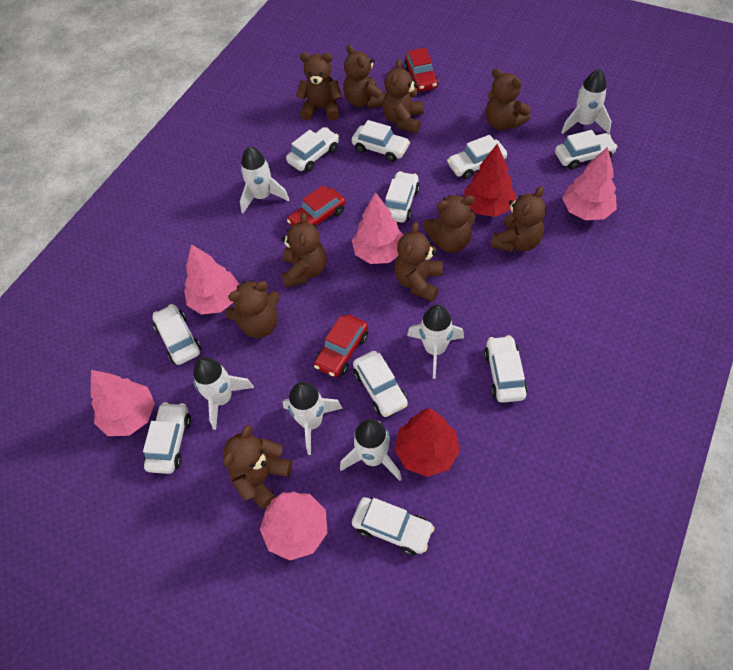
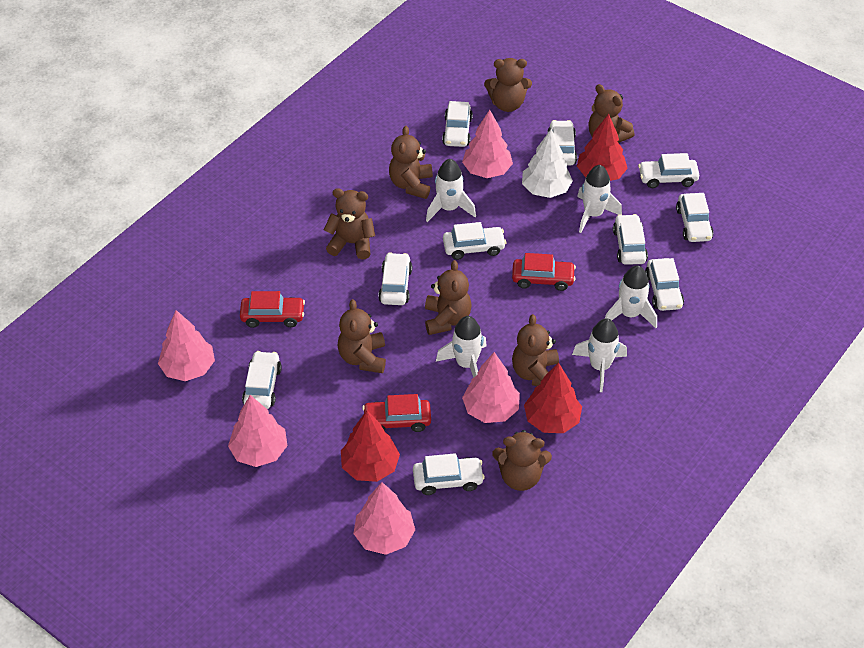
brown teddy bear: 10 -> 8
red tree: 2 -> 3
white rocket: 6 -> 5
white tree: 0 -> 1

